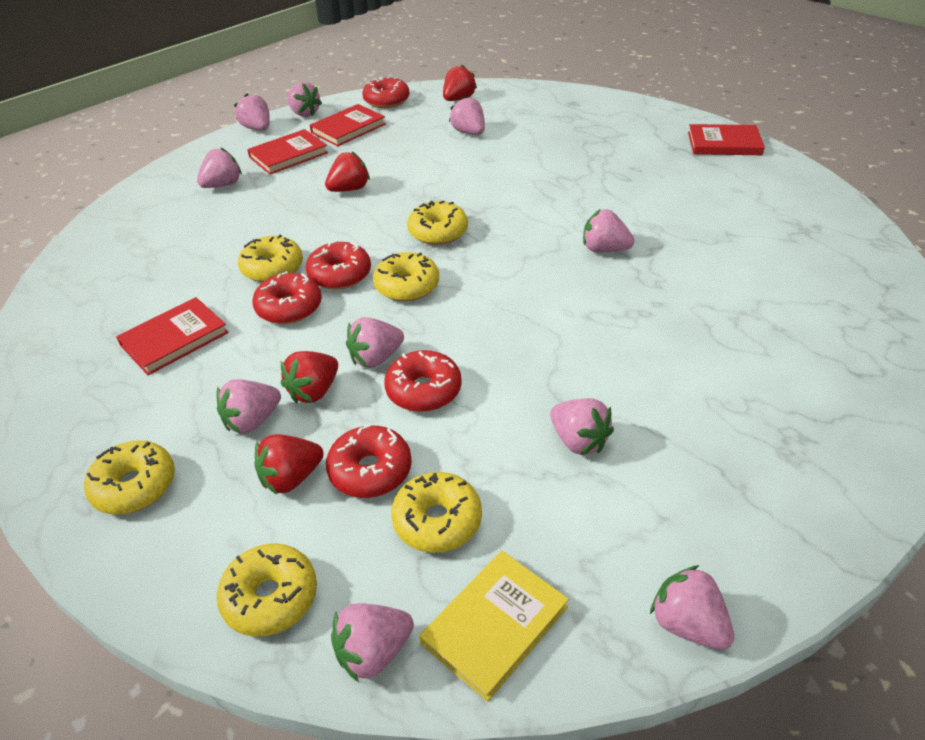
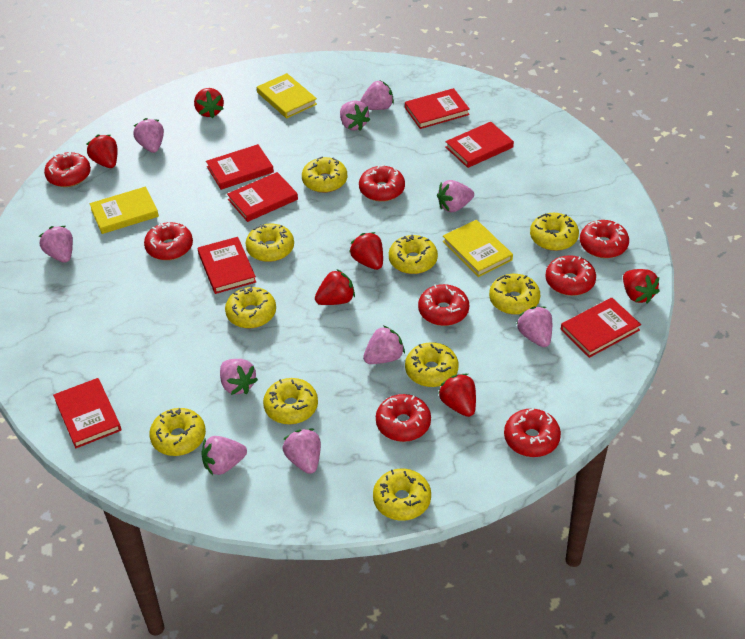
red book: 4 -> 7
red donut: 5 -> 8
red strawberry: 4 -> 6
yellow book: 1 -> 3
yellow donut: 6 -> 10

